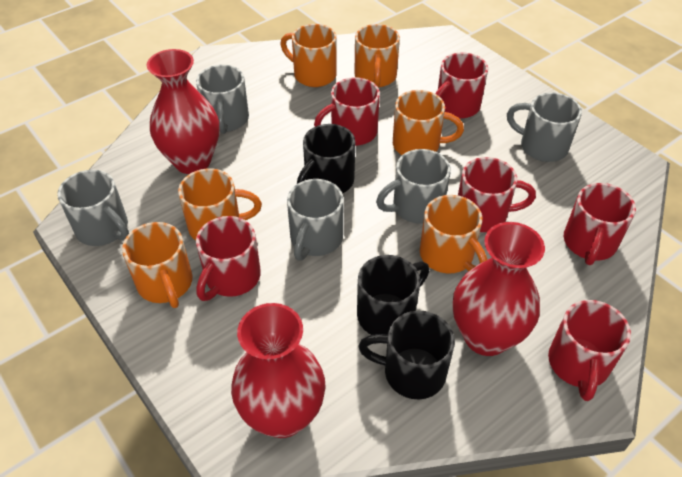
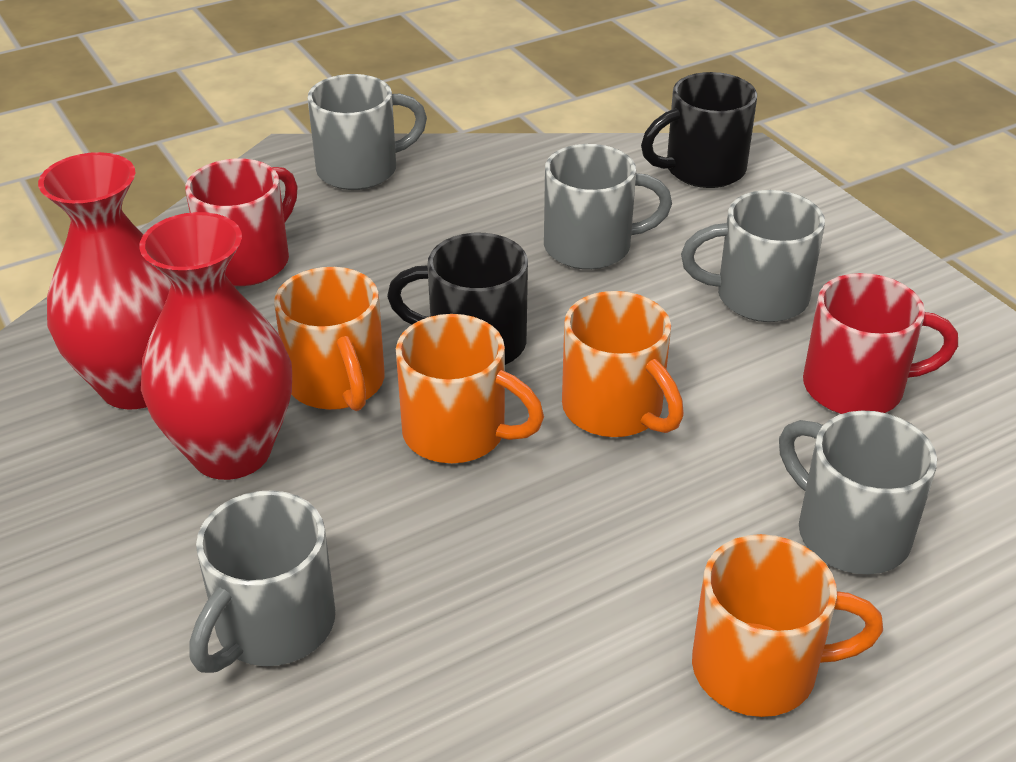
black mug: 3 -> 2
orange mug: 6 -> 4
red mug: 6 -> 2
red vase: 3 -> 2

